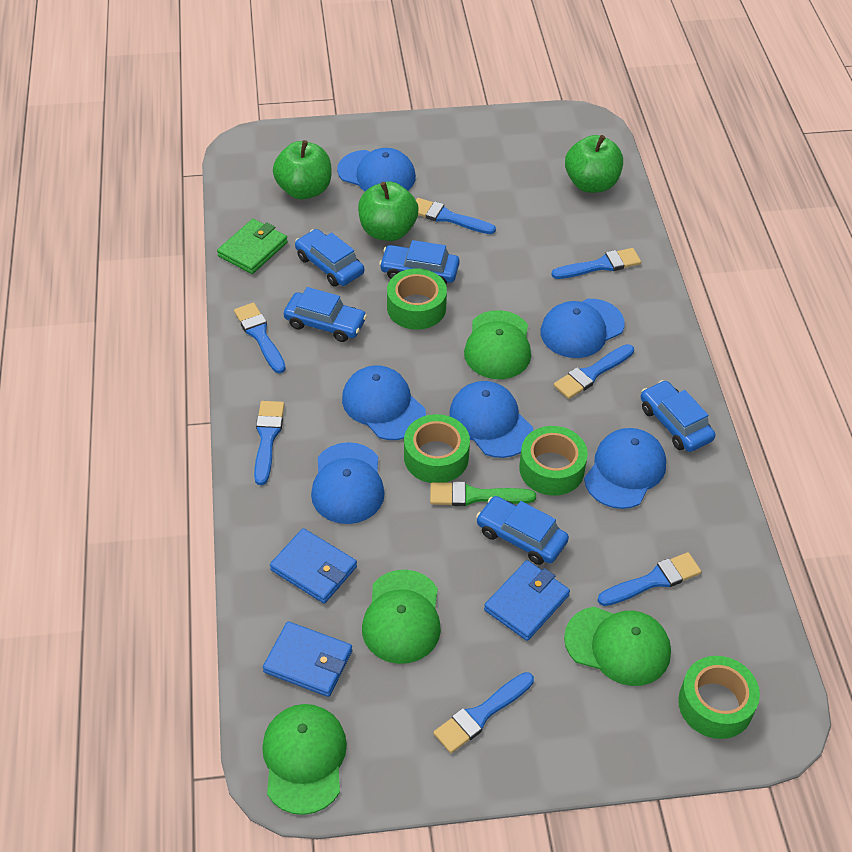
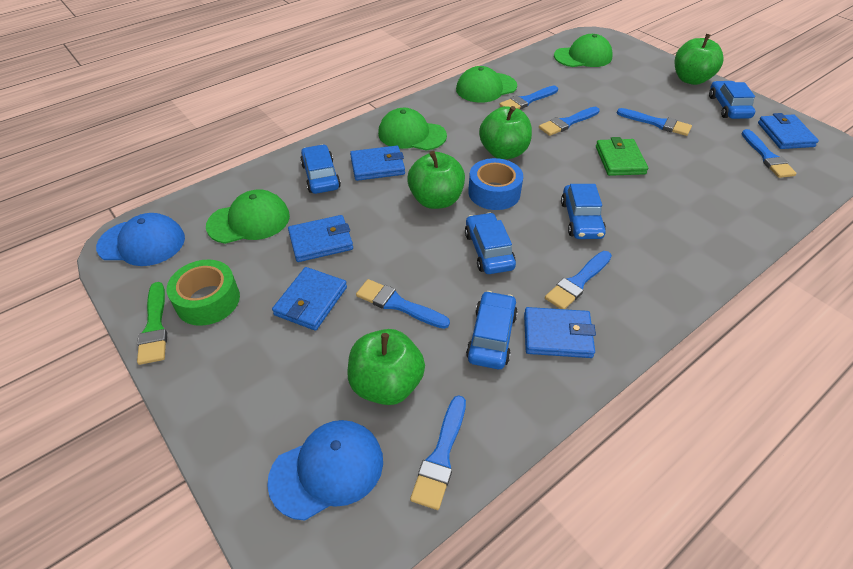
blue cap: 6 -> 2
blue tape: 0 -> 1
blue wallet: 3 -> 5
green apple: 3 -> 4
green tape: 4 -> 1

